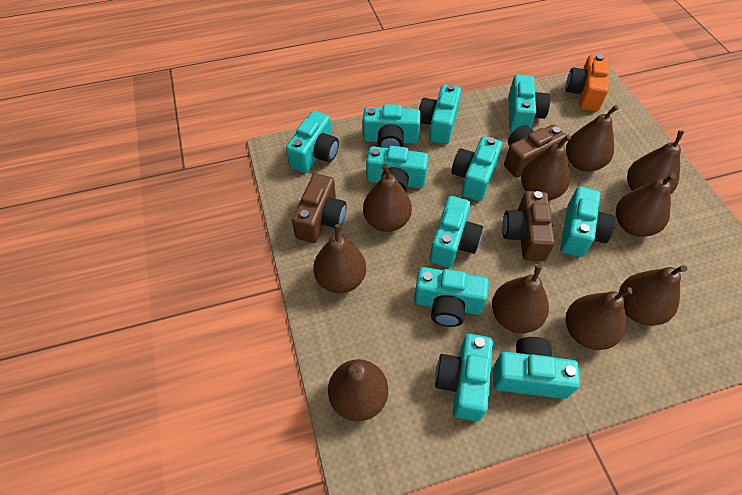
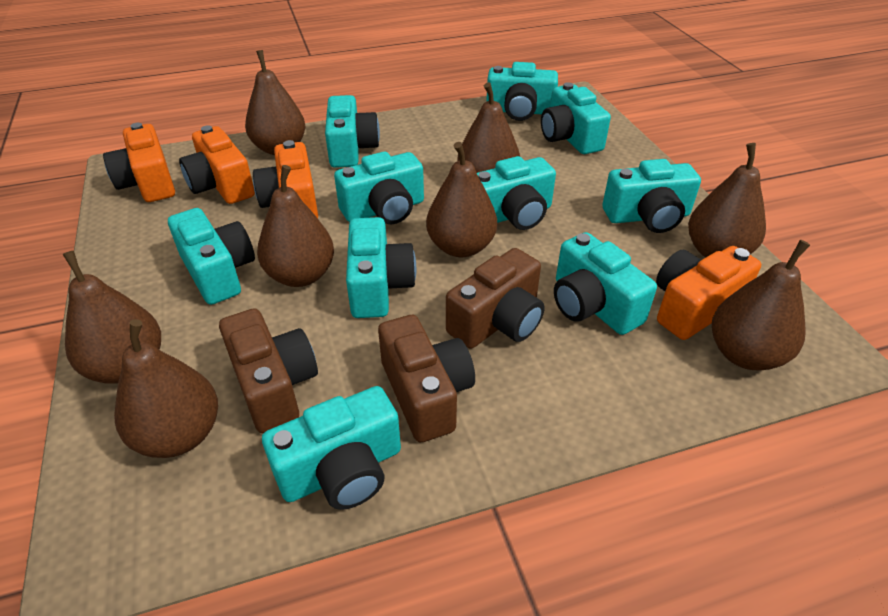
brown pear: 10 -> 8
orange camera: 1 -> 4
turquoise camera: 11 -> 10

